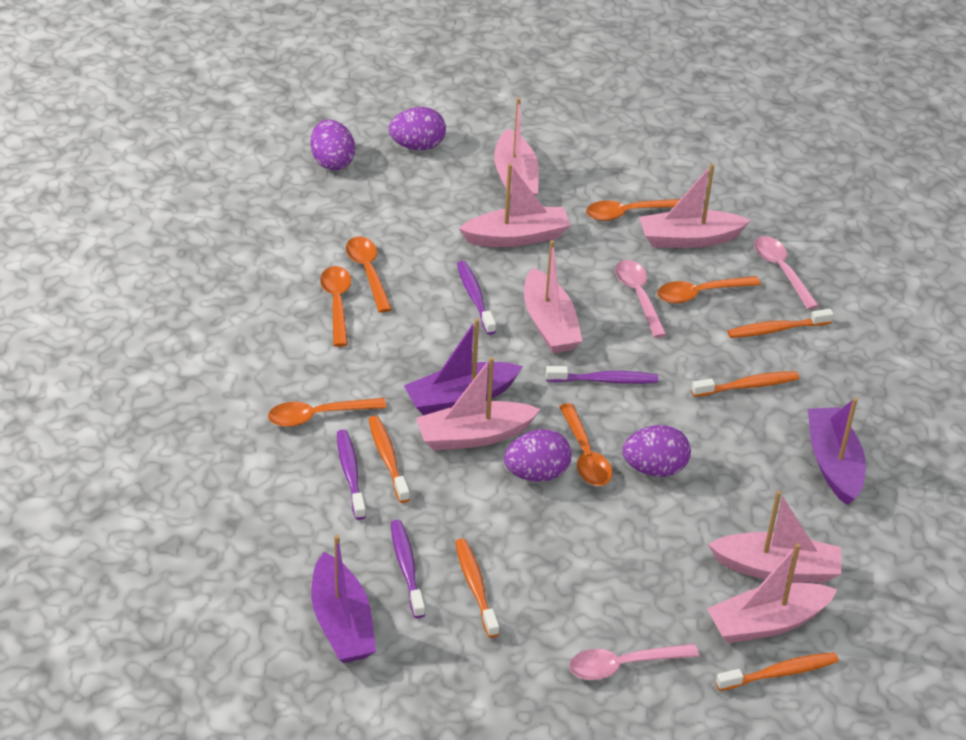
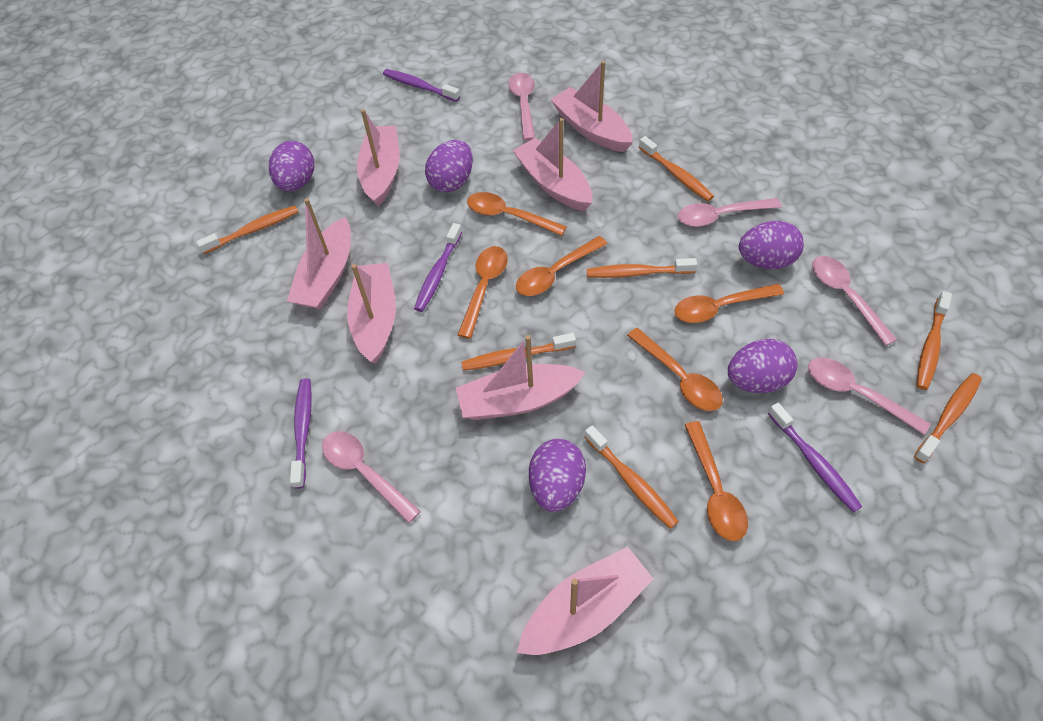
orange toothbrush: 5 -> 7
pink spoon: 3 -> 5
purple boat: 3 -> 0
purple egg: 4 -> 5

